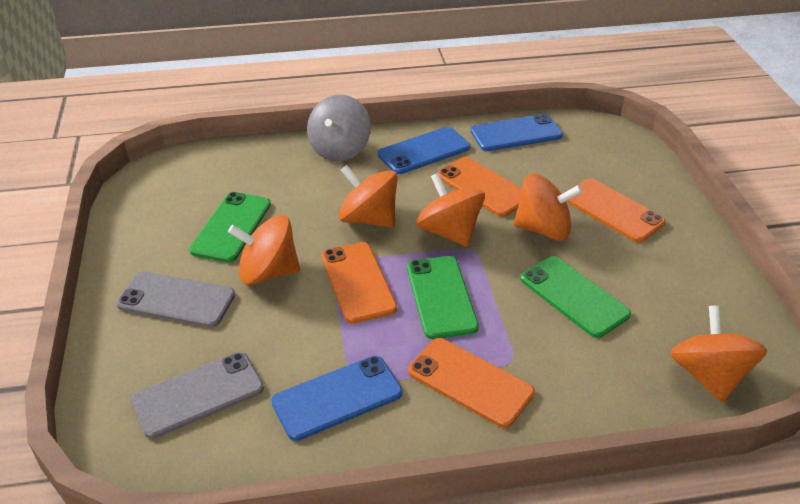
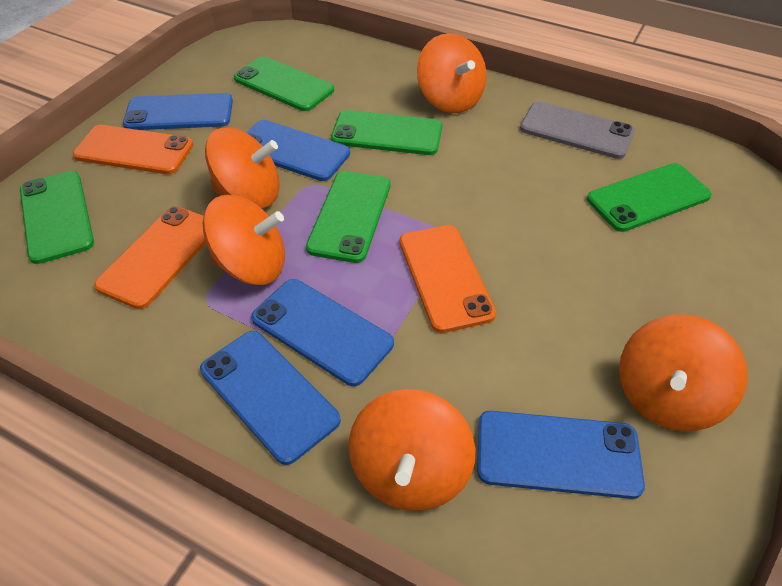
blue phone: 3 -> 5
green phone: 3 -> 5
grey phone: 2 -> 1
grey spinning top: 1 -> 0
orange phone: 4 -> 3

